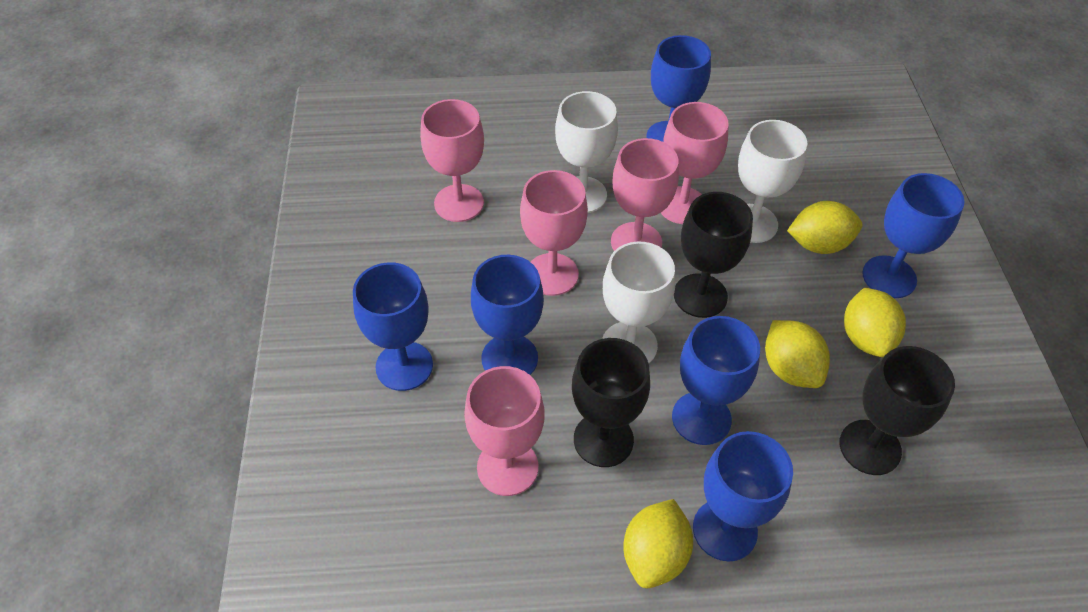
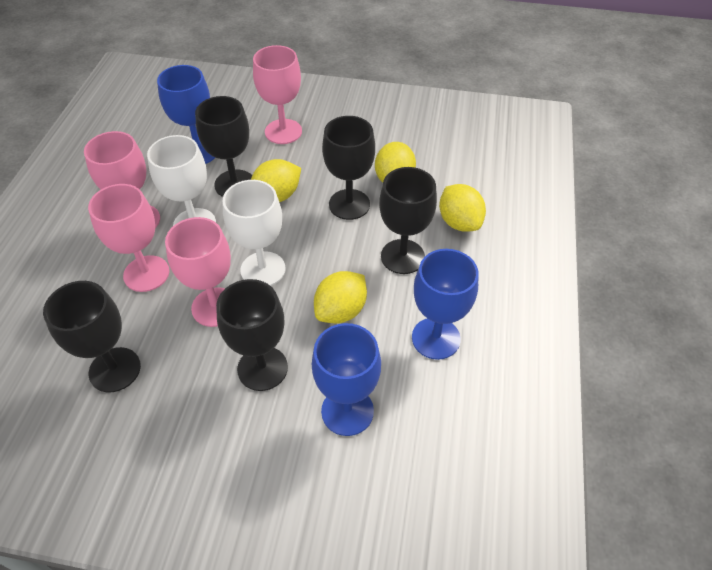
black goblet: 3 -> 5
blue goblet: 6 -> 3
pink goblet: 5 -> 4
white goblet: 3 -> 2

